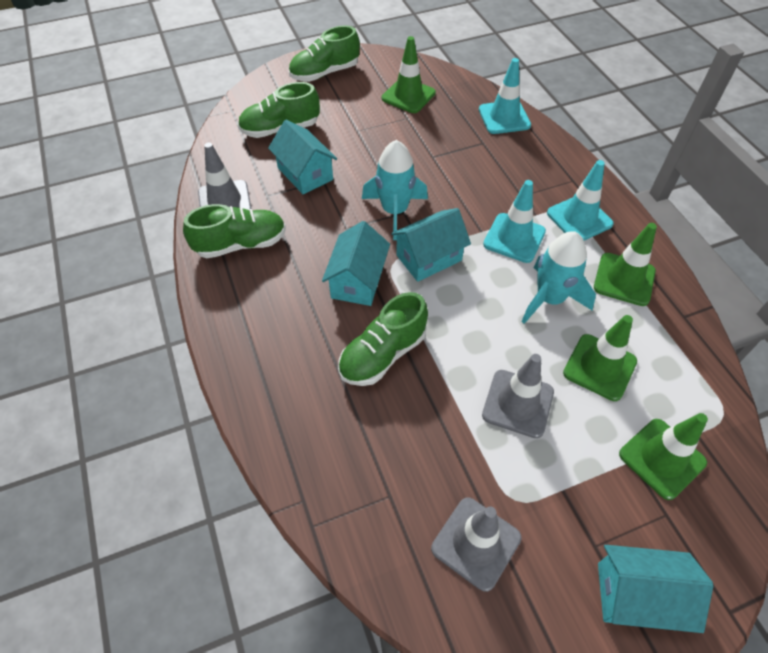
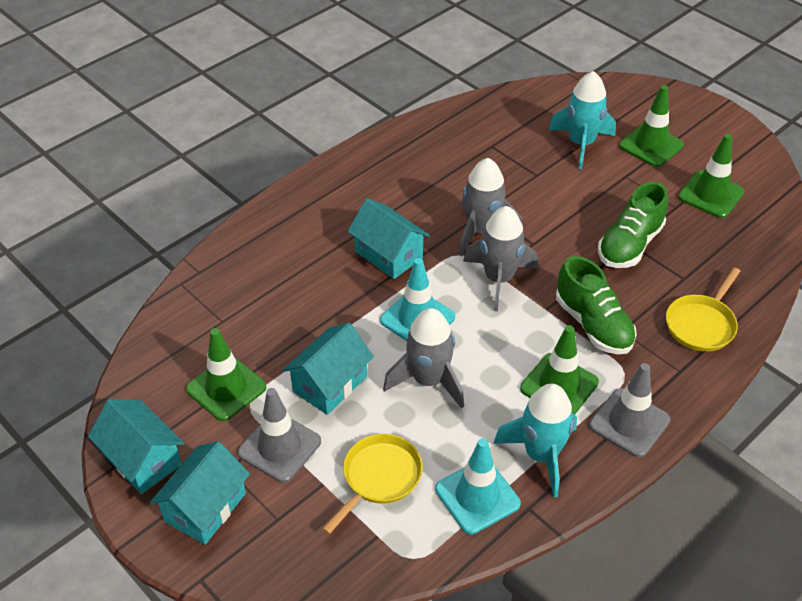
green shoe: 4 -> 2
grey rocket: 0 -> 3
grey traffic cone: 3 -> 2
turquoise traffic cone: 3 -> 2
yellow pan: 0 -> 2

